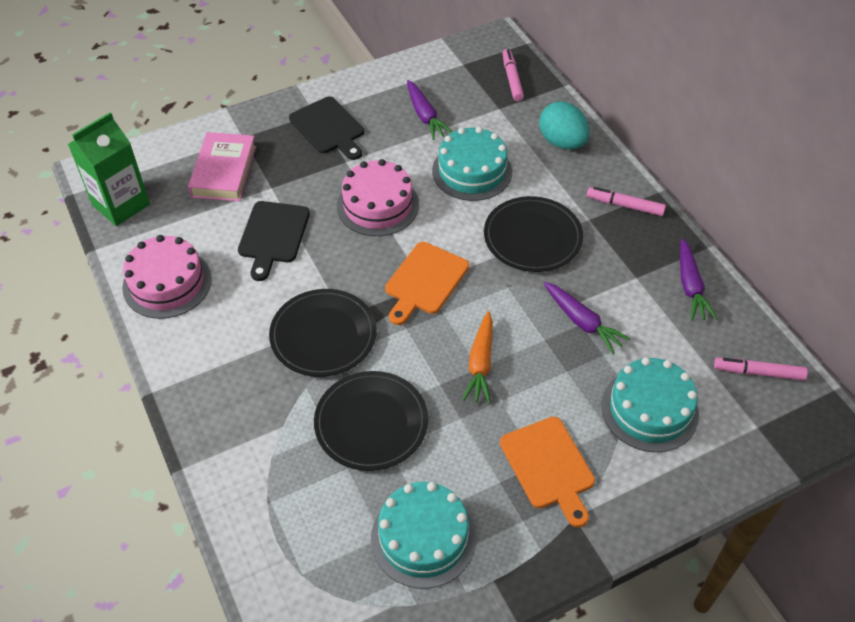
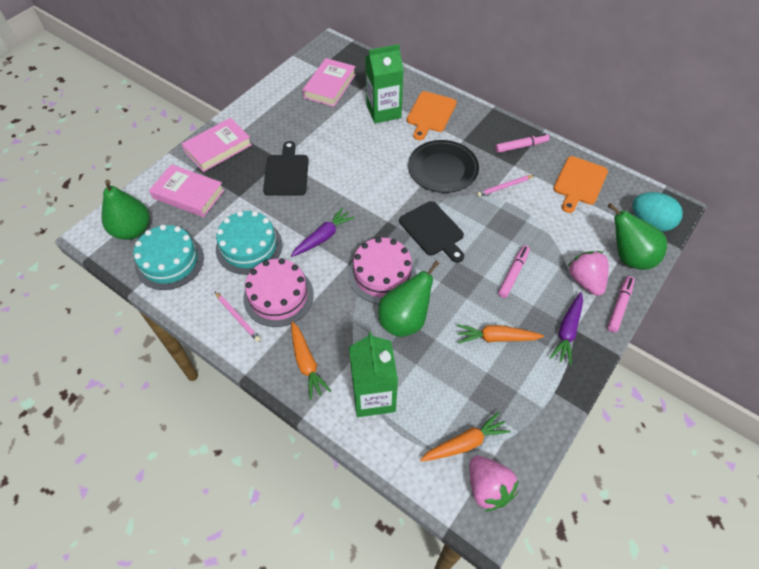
black plate: 3 -> 1
green carton: 1 -> 2
green pear: 0 -> 3
orange carrot: 1 -> 3
pink book: 1 -> 3
pink pencil: 0 -> 2
pink strawberry: 0 -> 2
purple carrot: 3 -> 2
turquoise cake: 3 -> 2

